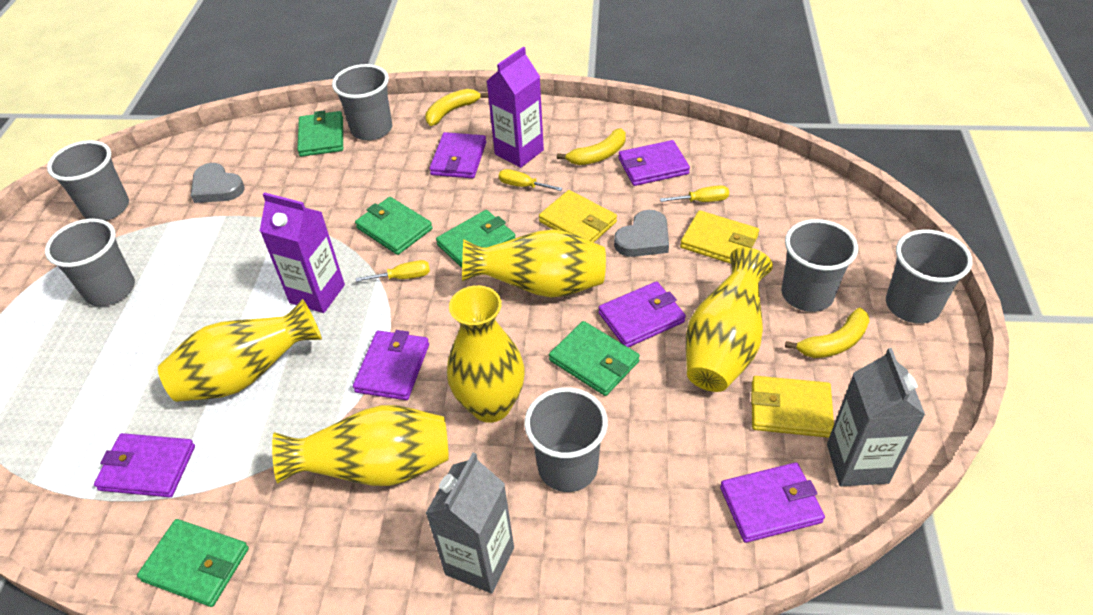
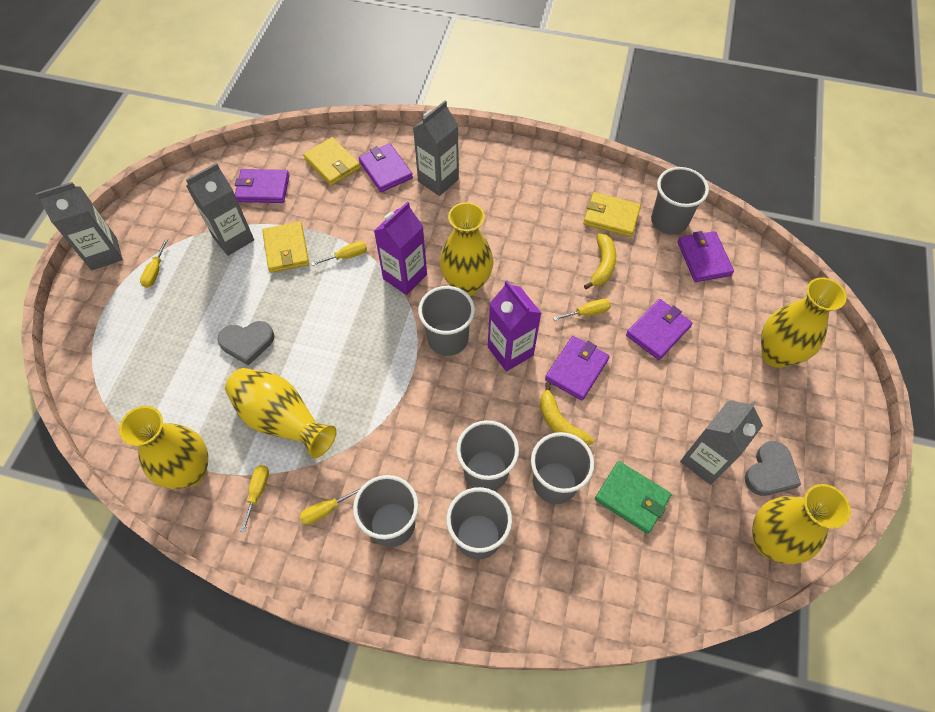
green wallet: 5 -> 1
grey carton: 2 -> 4
purple wallet: 6 -> 5
yellow banana: 3 -> 2
yellow screwdriver: 3 -> 5

